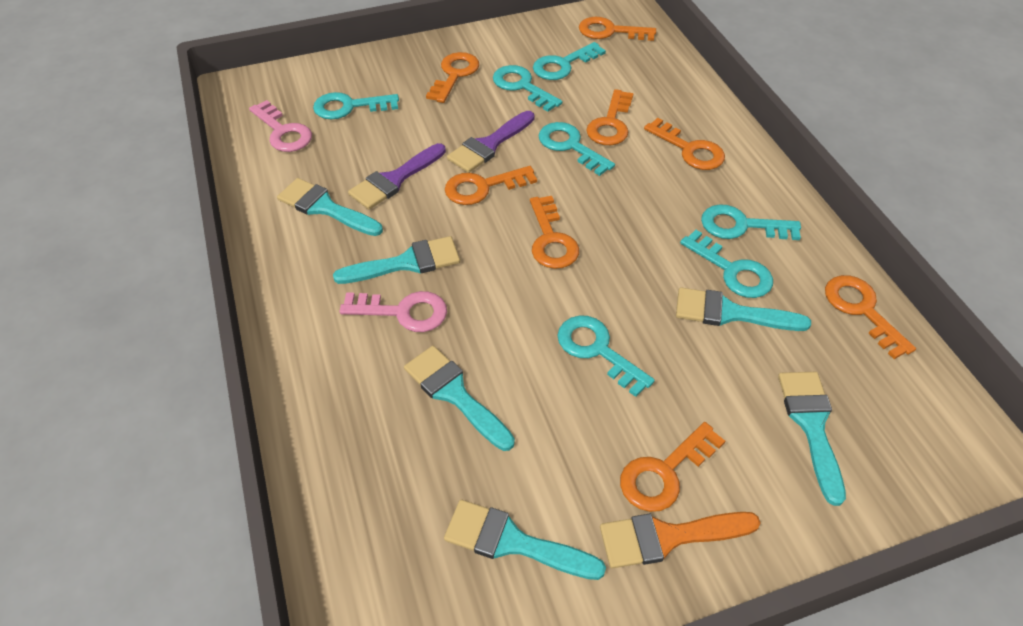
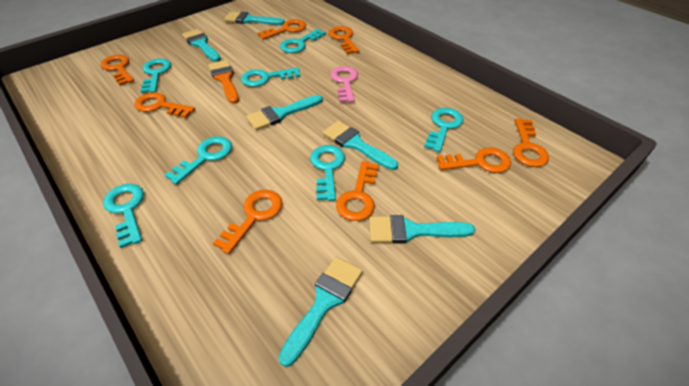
pink key: 2 -> 1
purple brush: 2 -> 0

